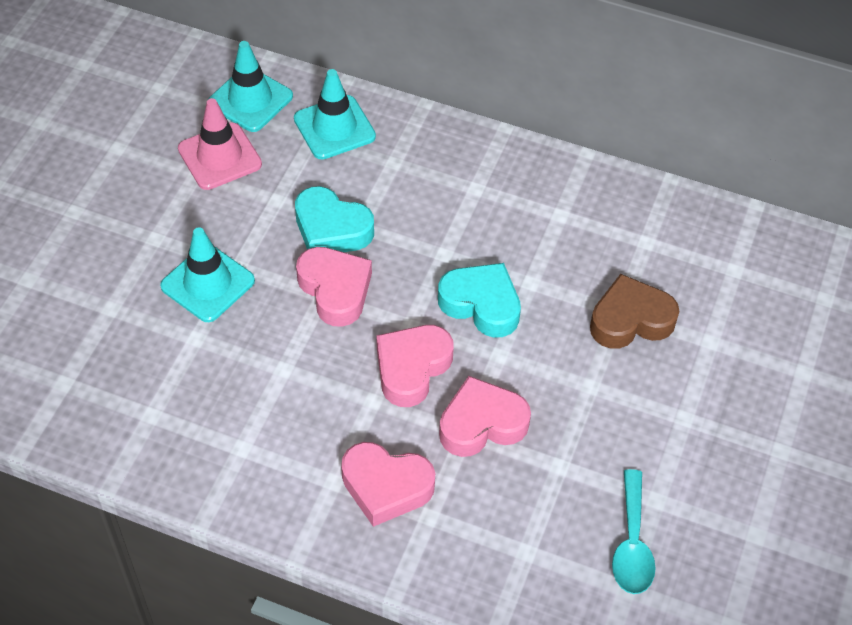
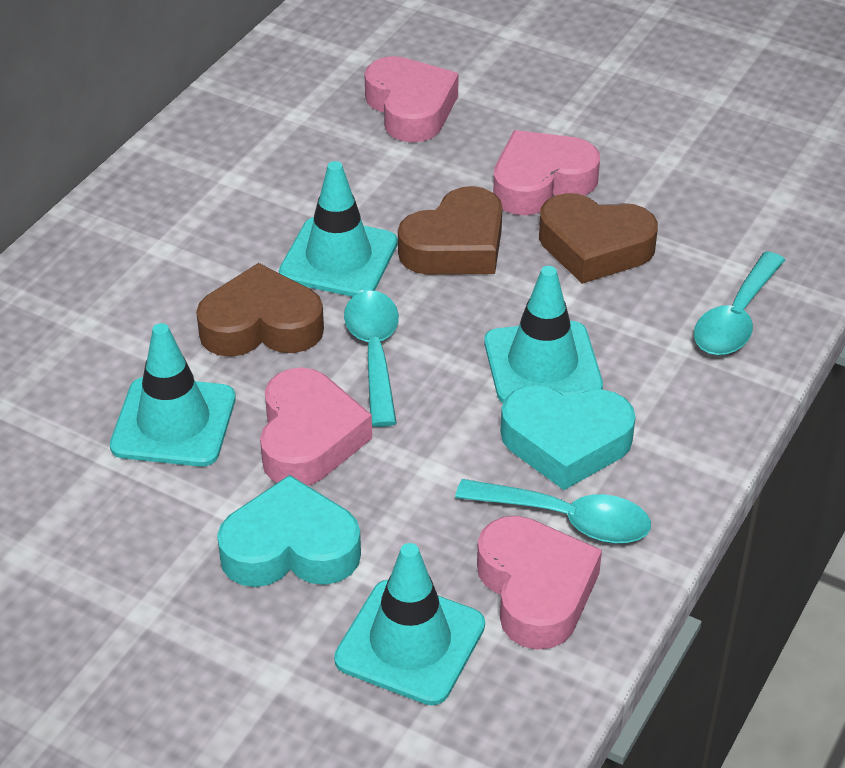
brown heart: 1 -> 3
pink traffic cone: 1 -> 0
turquoise spoon: 1 -> 3
turquoise traffic cone: 3 -> 4

